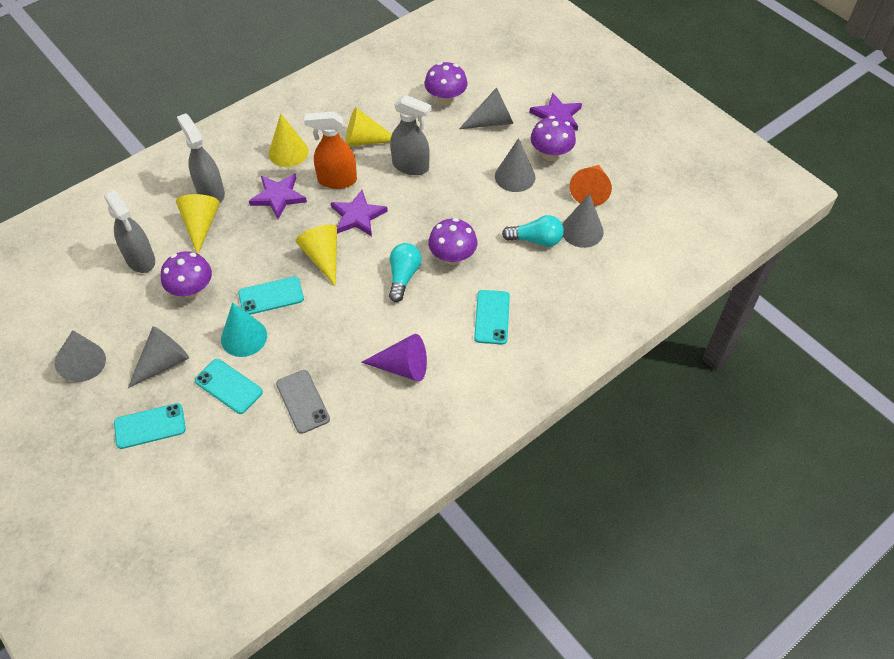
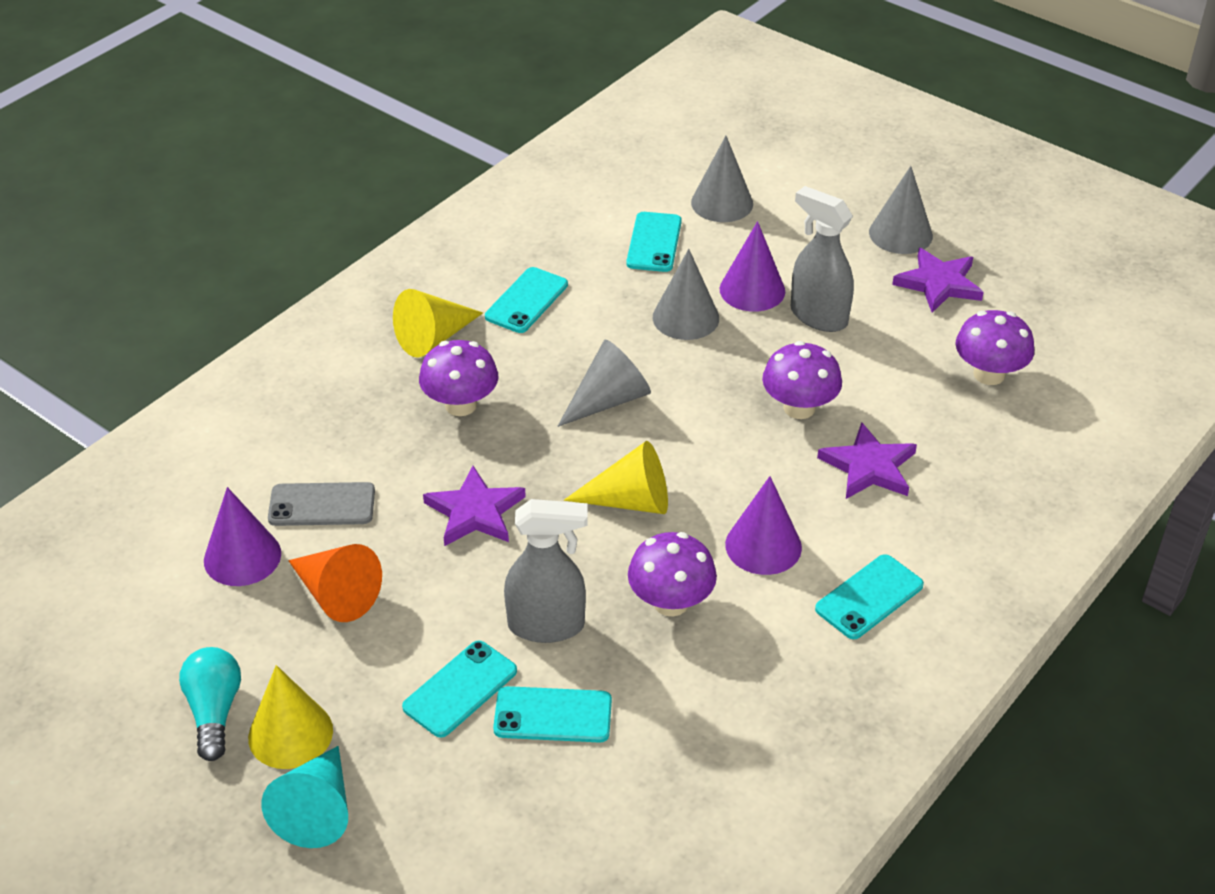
grey cone: 5 -> 4
grey spray bottle: 3 -> 2
orange spray bottle: 1 -> 0
purple cone: 1 -> 3
turquoise light bulb: 2 -> 1
turquoise phone: 4 -> 5
yellow cone: 4 -> 3

